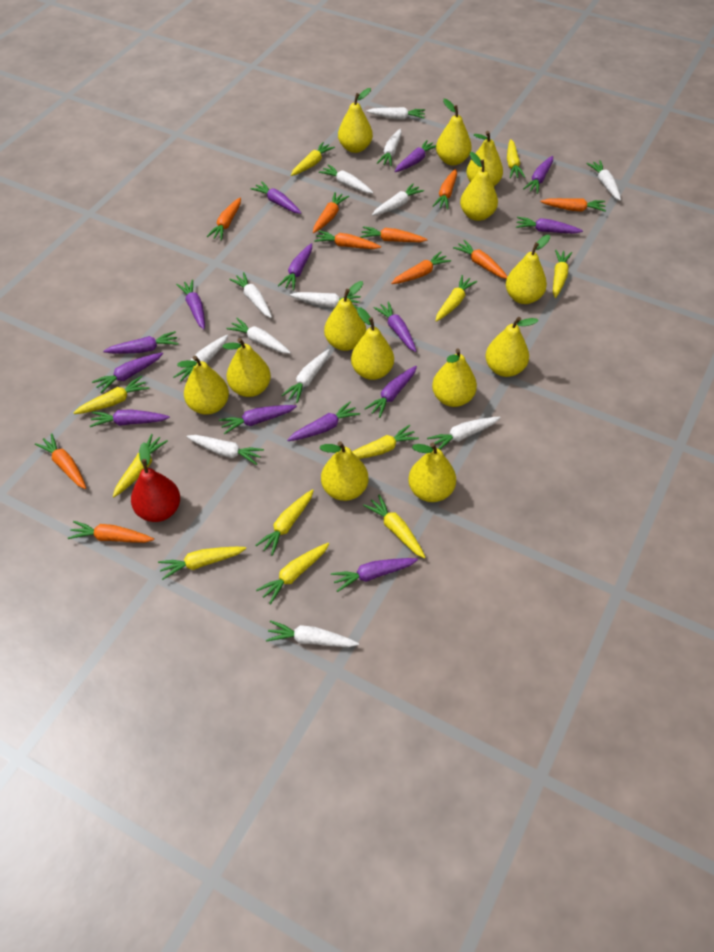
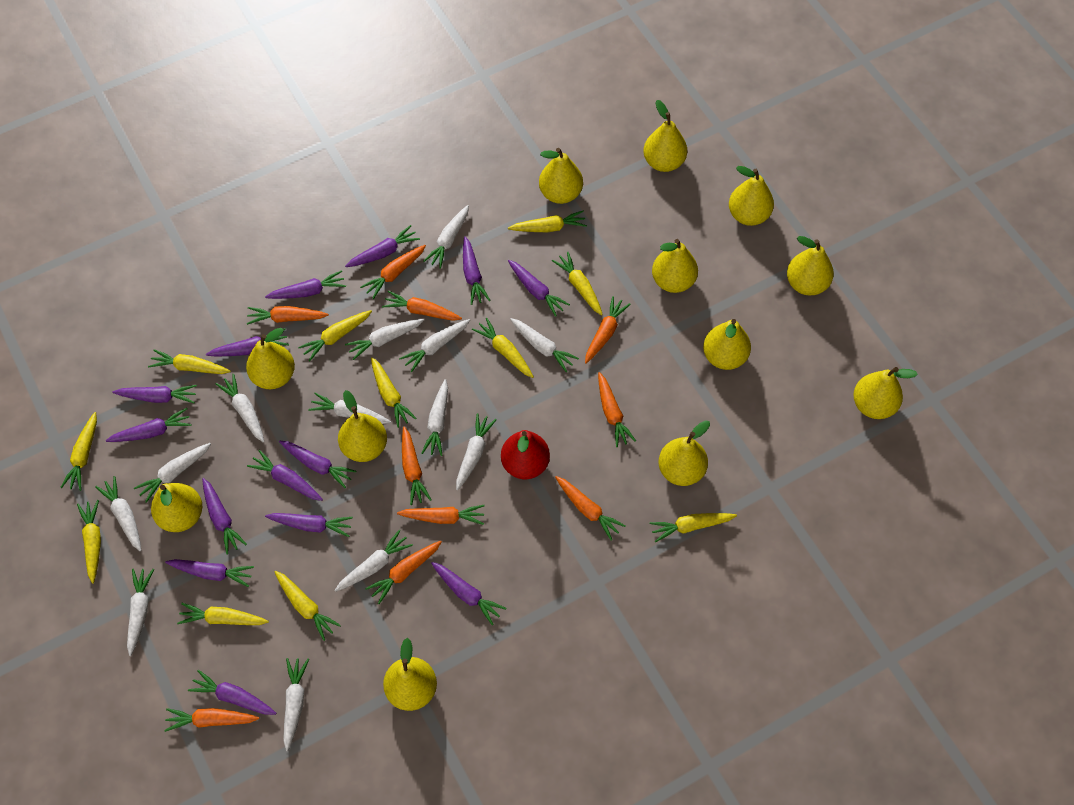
yellow pear: 13 -> 12

